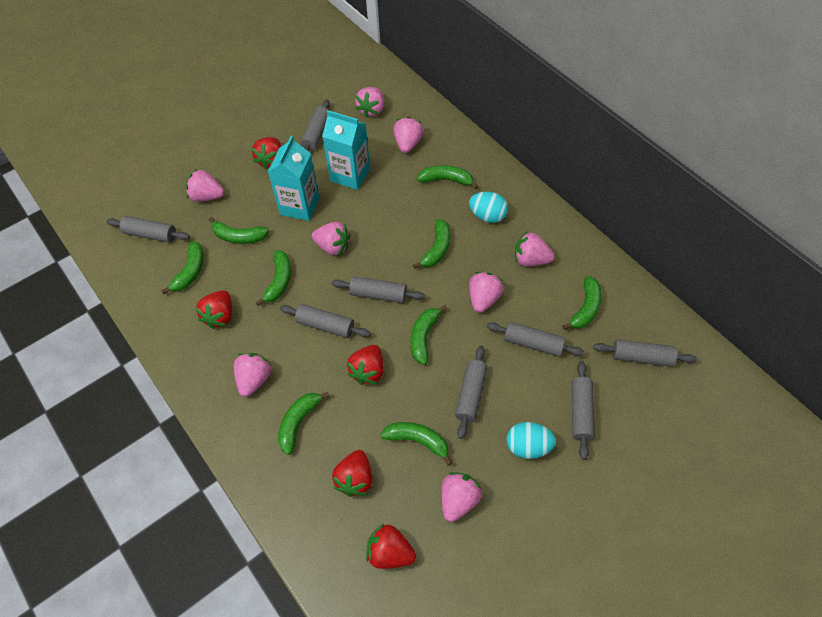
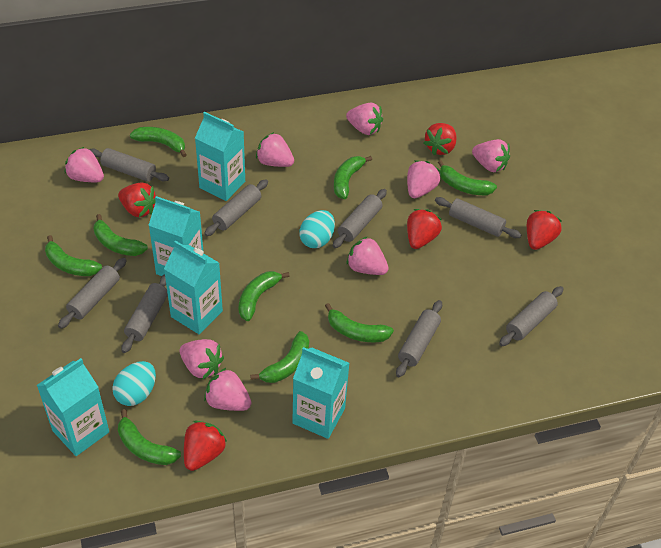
turquoise carton: 2 -> 5

